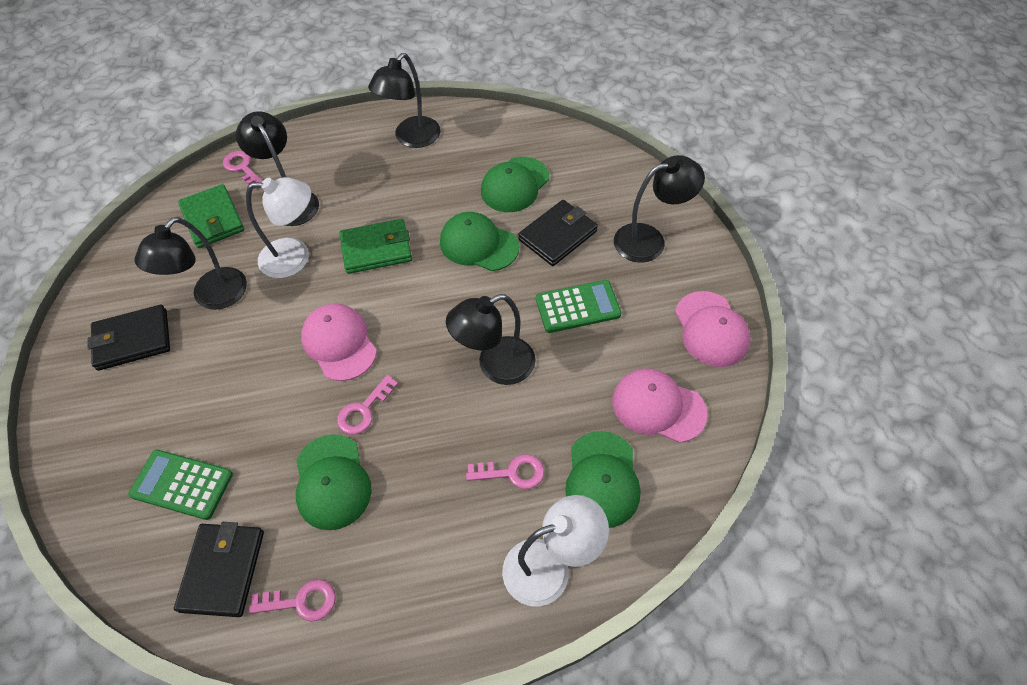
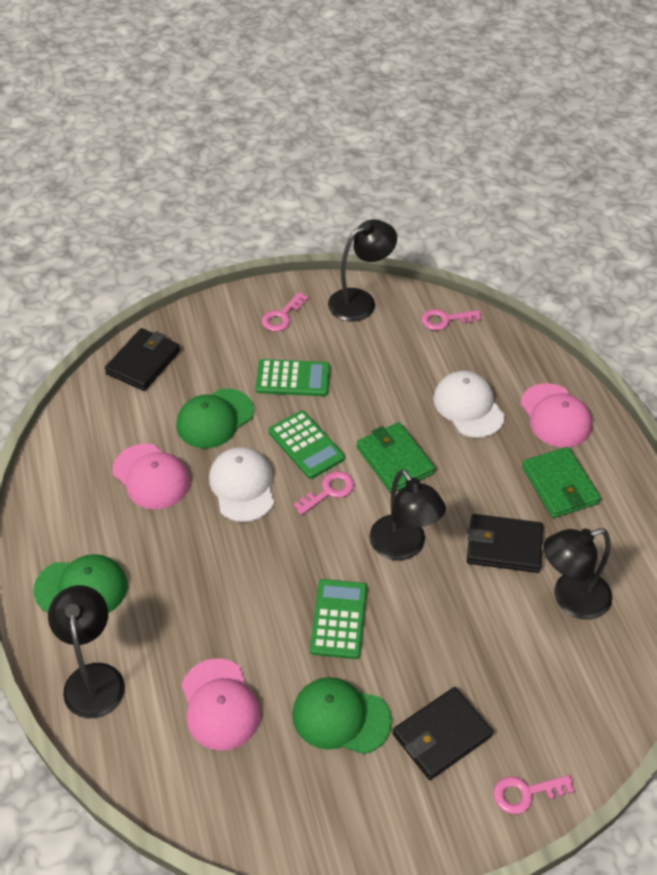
black lamp: 5 -> 4
green calculator: 2 -> 3
green cap: 4 -> 3
white cap: 0 -> 2
white lamp: 2 -> 0

